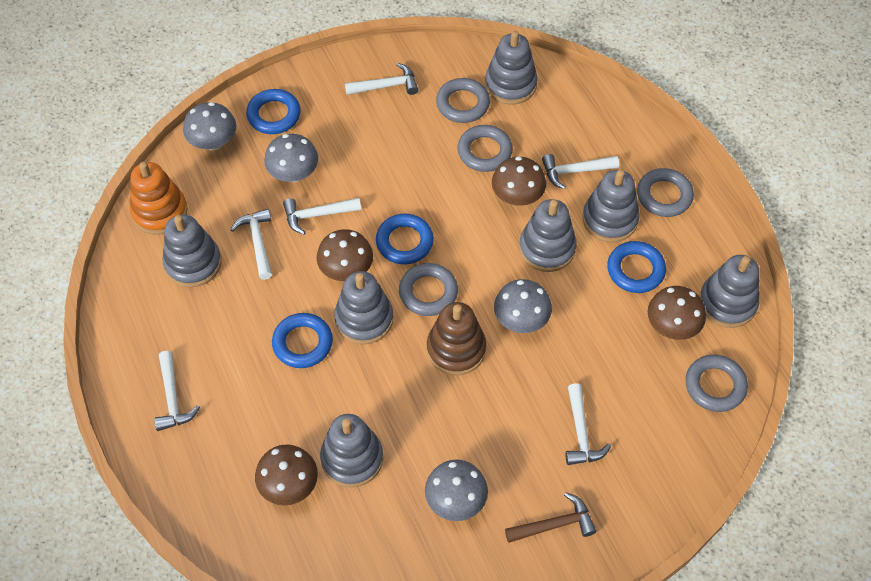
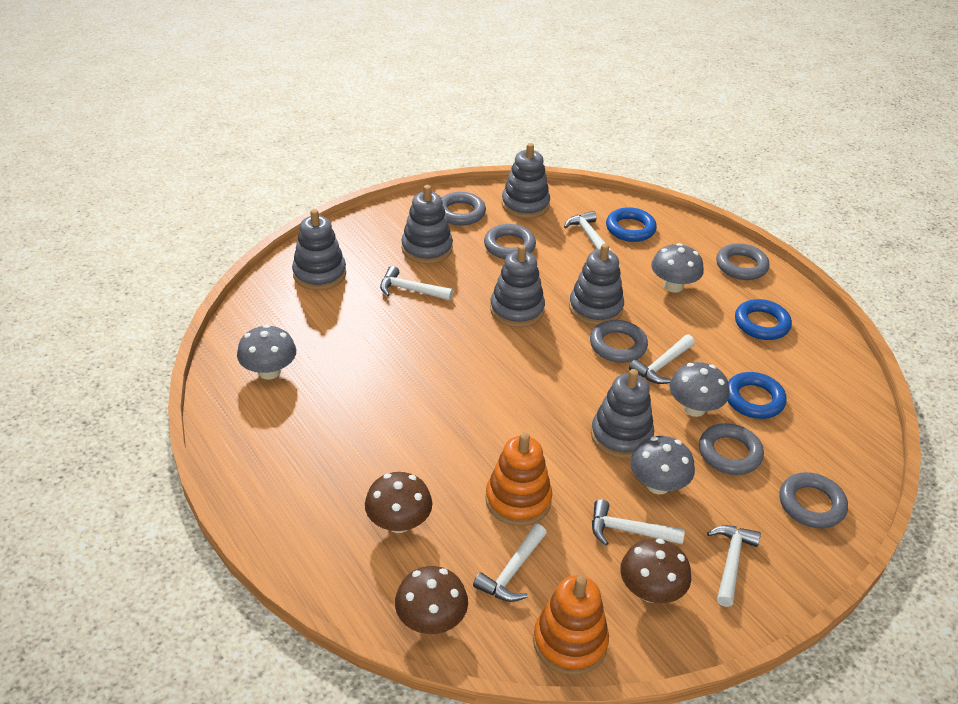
blue ring: 4 -> 3
brown hammer: 1 -> 0
brown mushroom: 4 -> 3
brown stacking toy: 1 -> 0
grey ring: 5 -> 6
grey stacking toy: 7 -> 6
orange stacking toy: 1 -> 2

